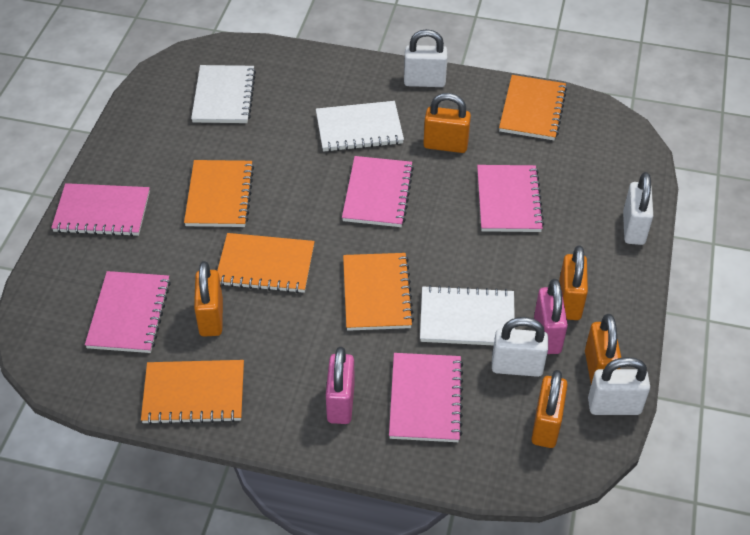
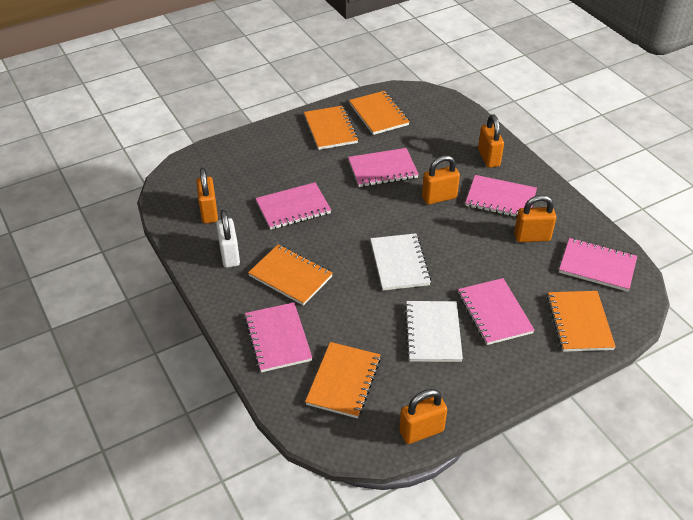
pink notebook: 5 -> 6
pink padlock: 2 -> 0
white notebook: 3 -> 2
white padlock: 4 -> 1

